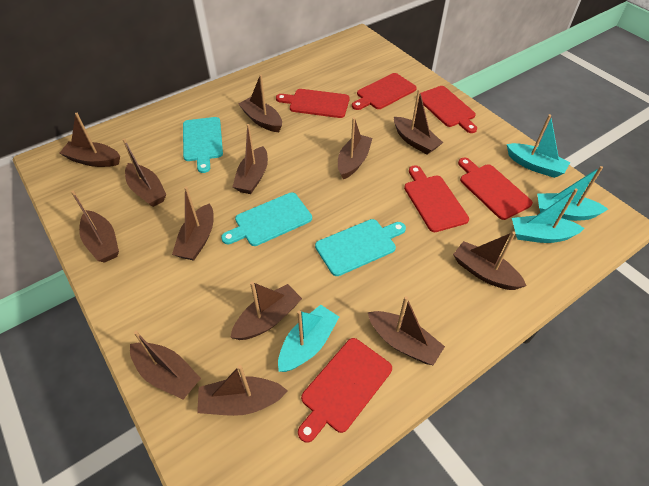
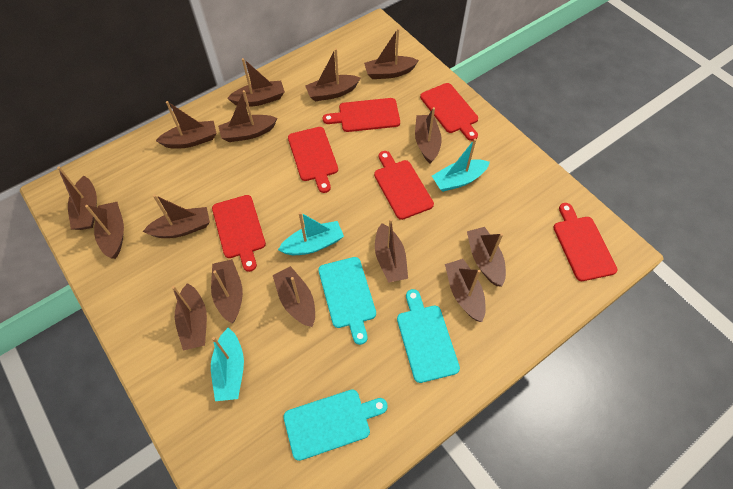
brown boat: 13 -> 15
turquoise boat: 4 -> 3

